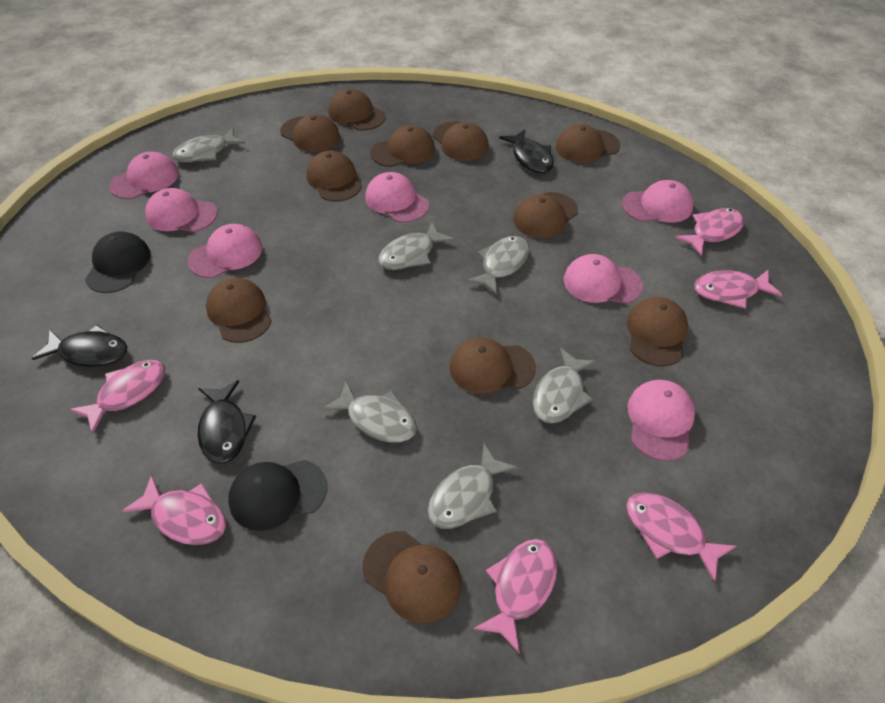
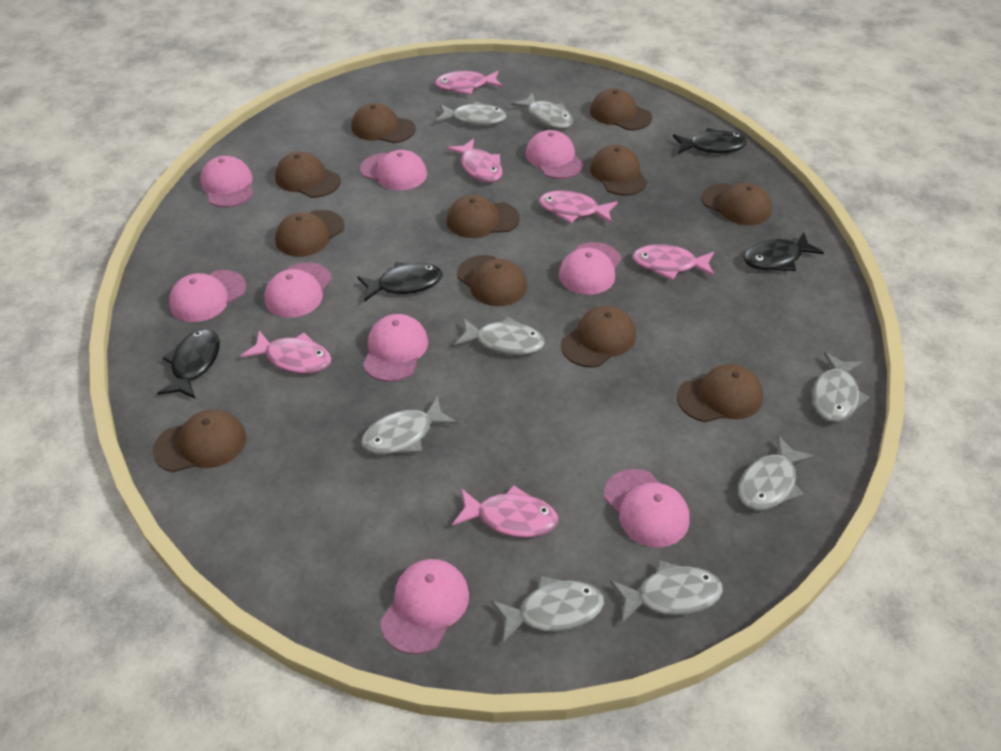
black cap: 2 -> 0
black fish: 3 -> 4
grey fish: 6 -> 8
pink cap: 7 -> 9

